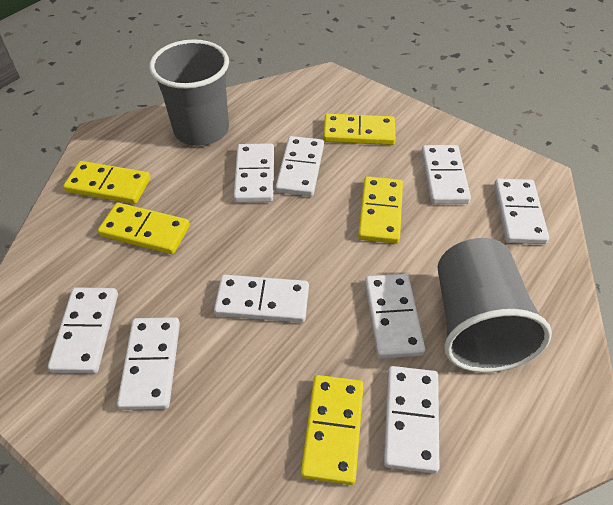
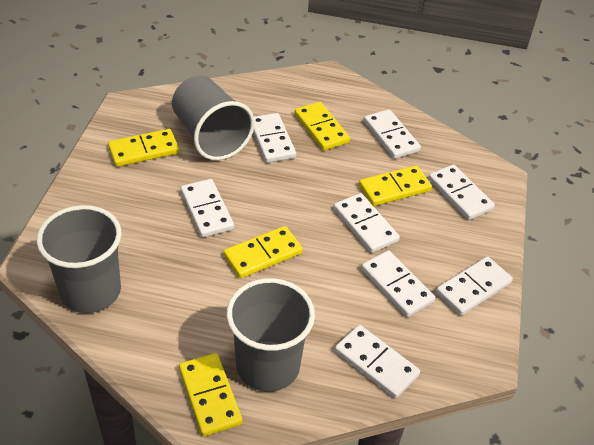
grey cup: 2 -> 3
white domino: 9 -> 8

